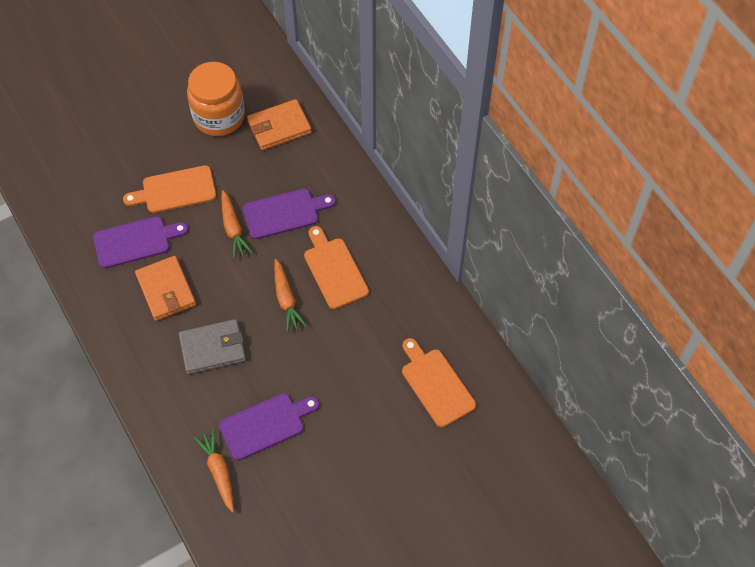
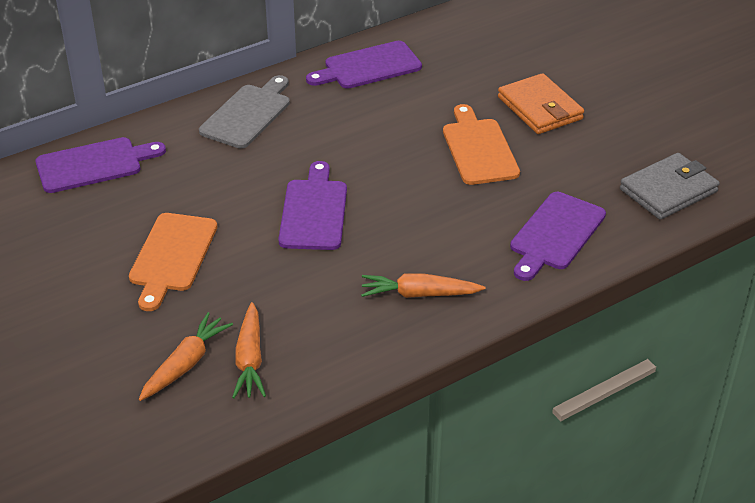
grey cutting board: 0 -> 1
orange cutting board: 3 -> 2
orange jar: 1 -> 0
orange wallet: 2 -> 1
purple cutting board: 3 -> 4

